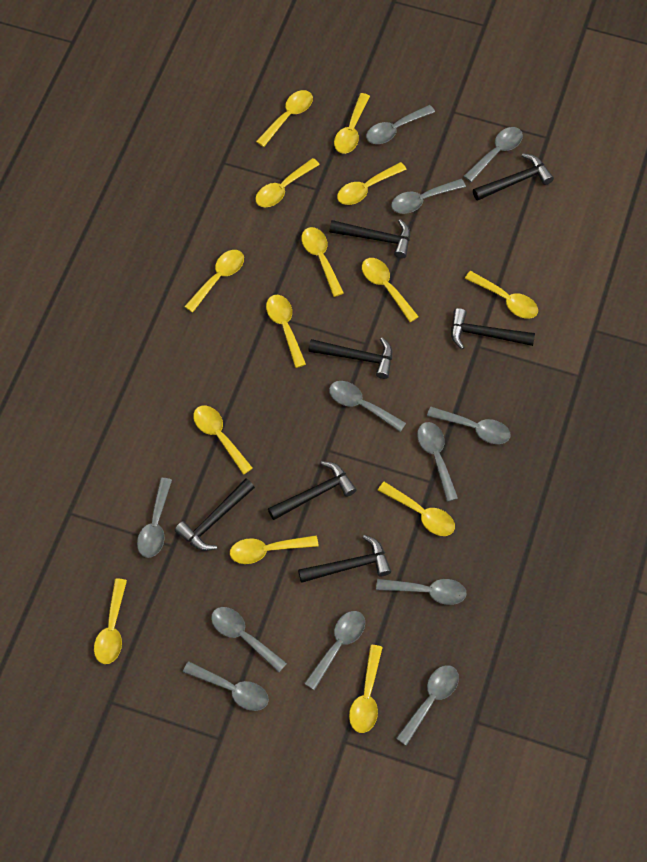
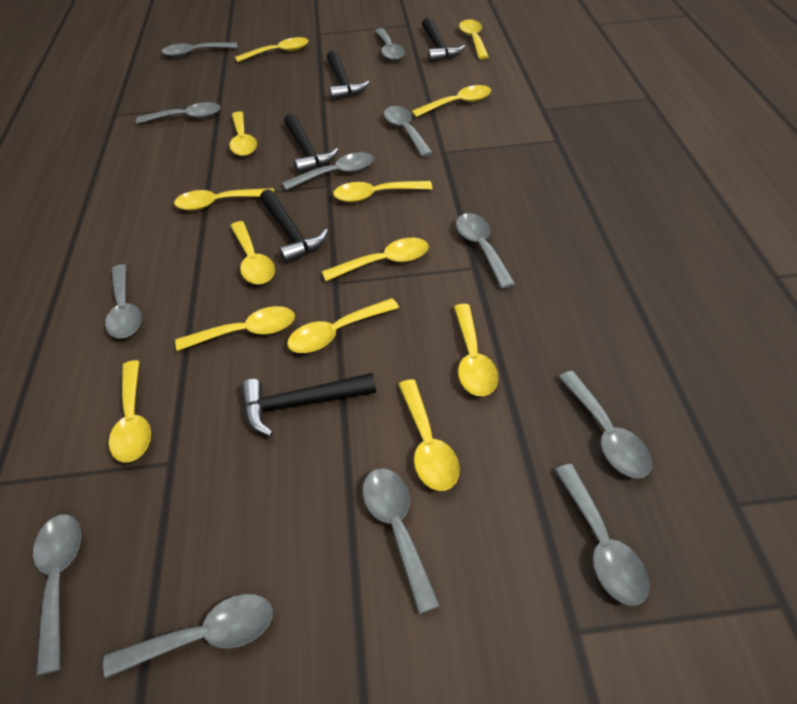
black hammer: 7 -> 5
yellow spoon: 14 -> 13

